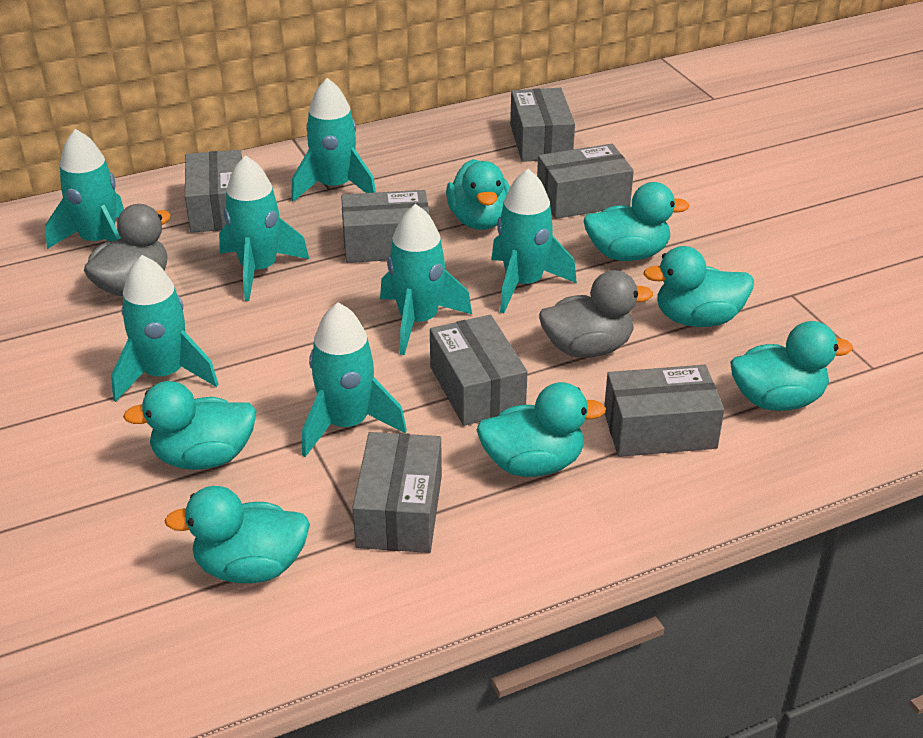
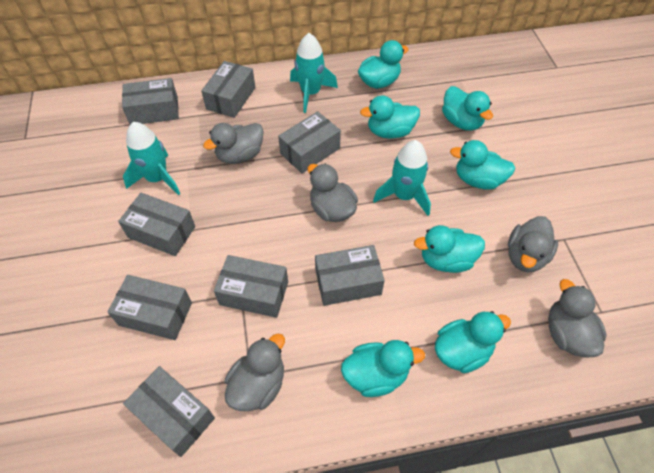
grey box: 7 -> 8
grey duck: 2 -> 5
turquoise rocket: 7 -> 3

